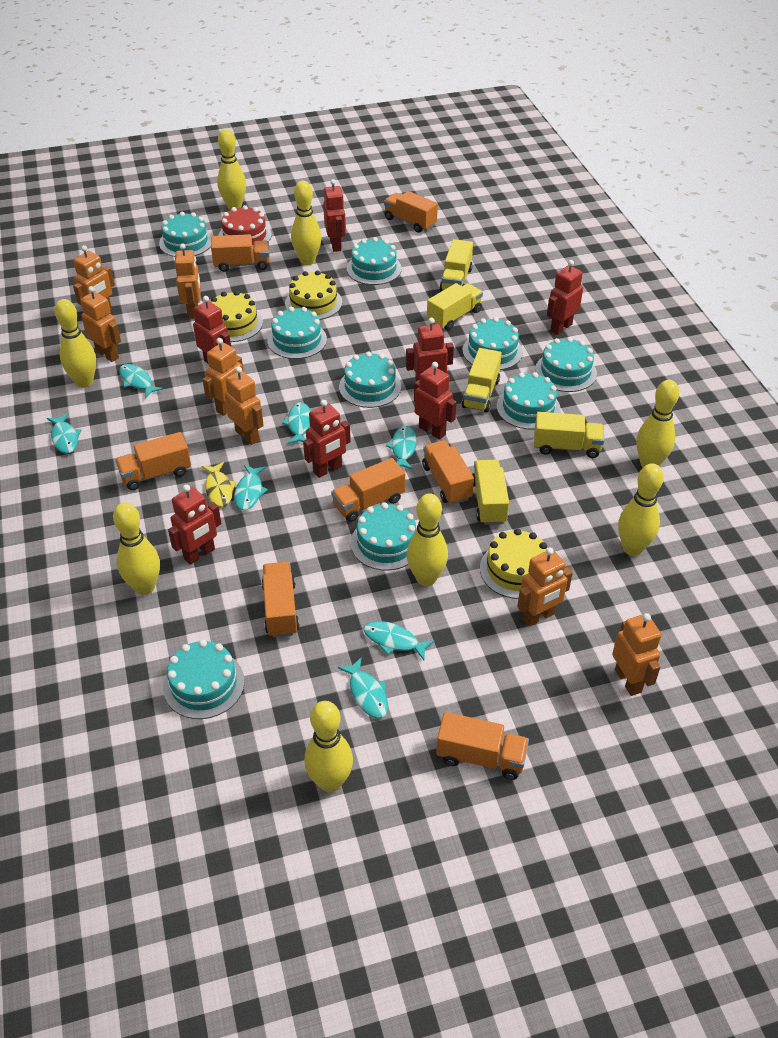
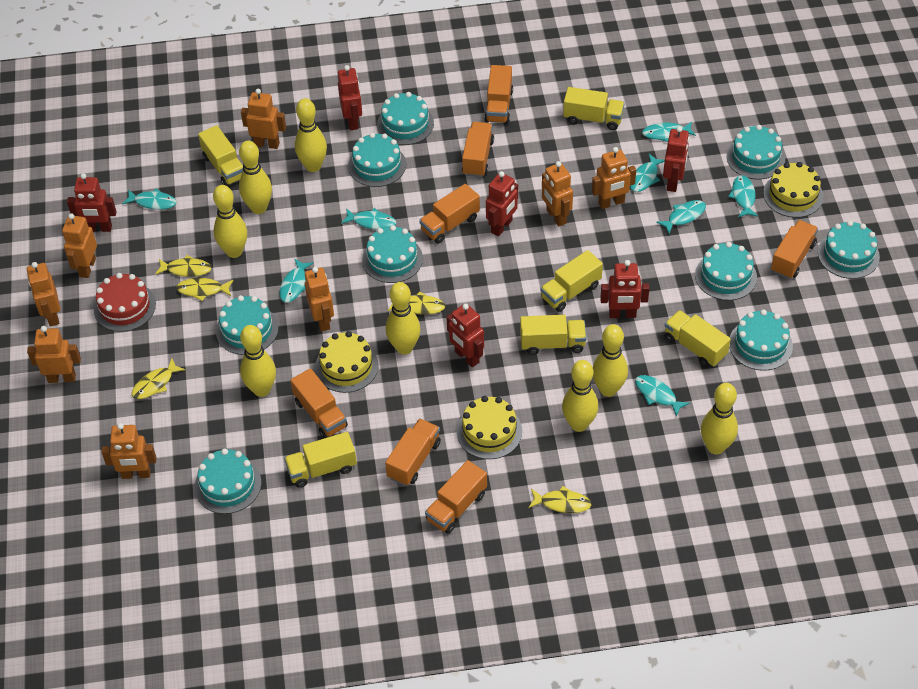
orange robot: 7 -> 8
red robot: 7 -> 6
turquoise fish: 7 -> 8
yellow fish: 1 -> 5
yellow truck: 5 -> 6

